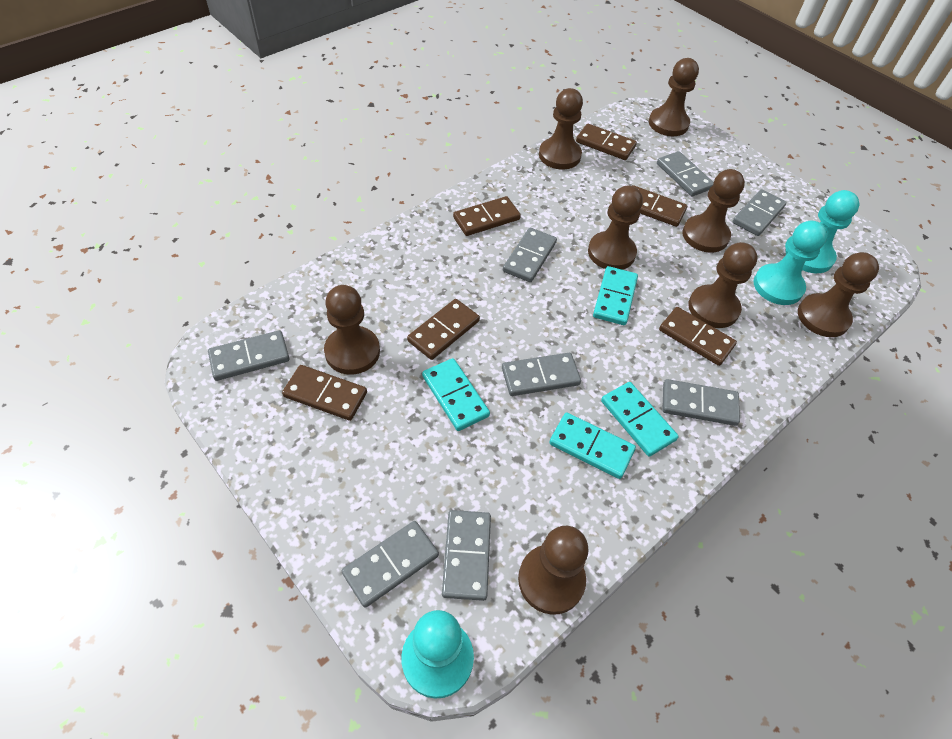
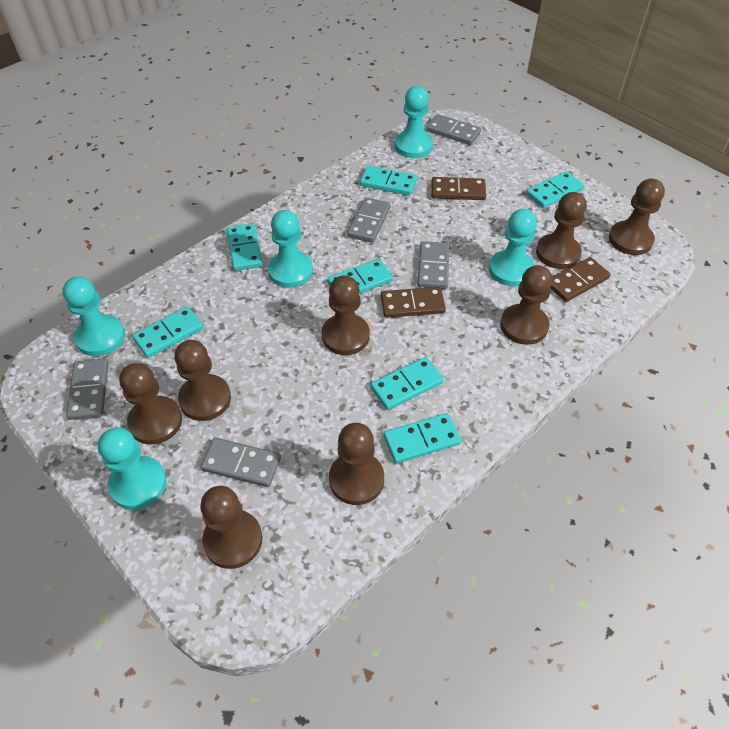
brown domino: 6 -> 3
grey domino: 8 -> 5
turquoise domino: 4 -> 7
turquoise pawn: 3 -> 5

